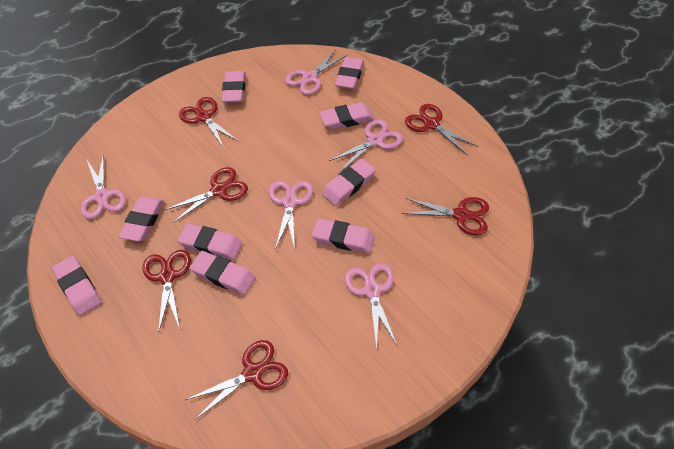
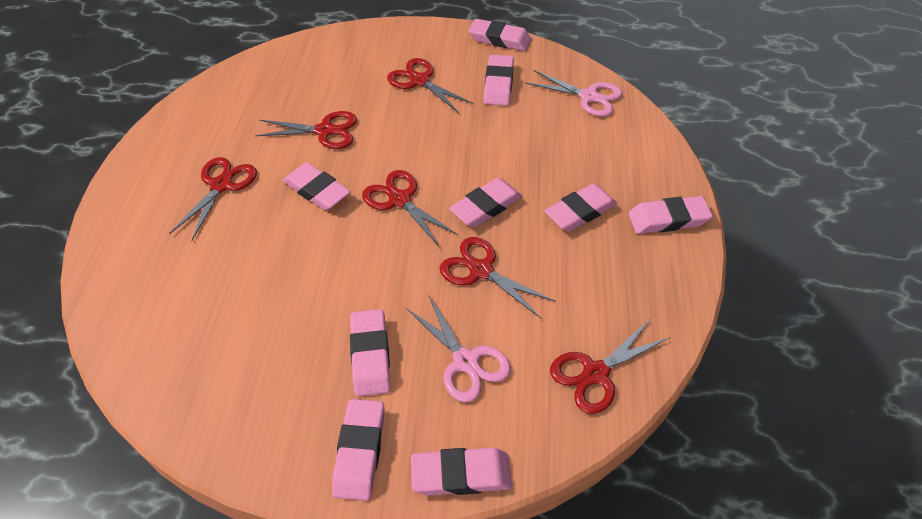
pink scissors: 5 -> 2

